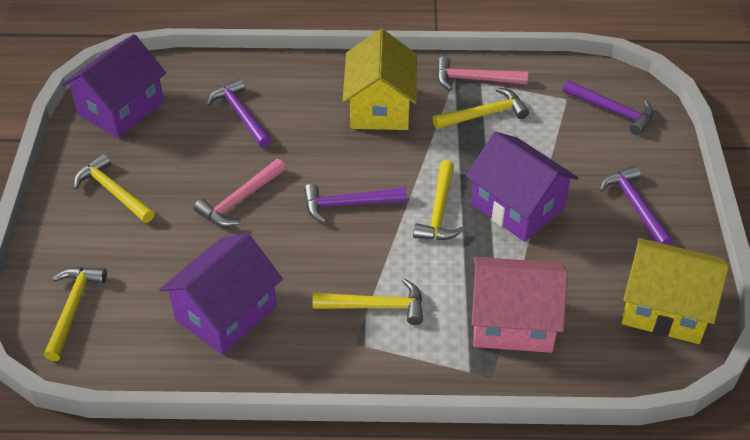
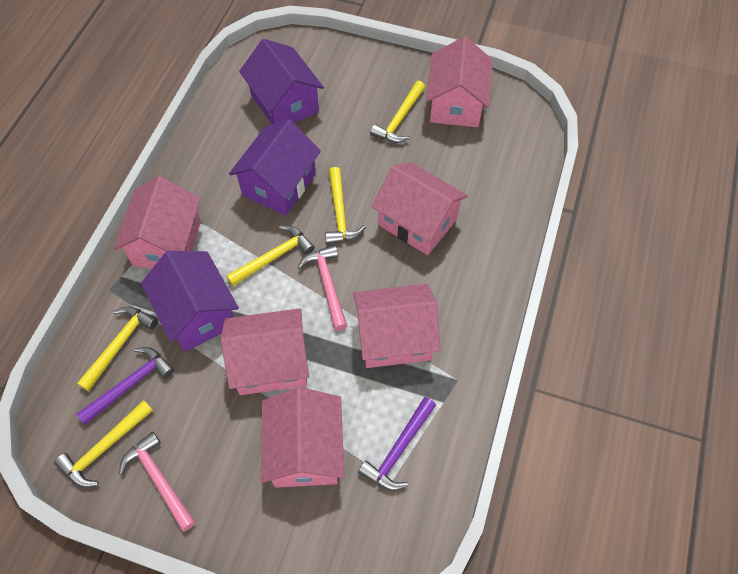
pink house: 1 -> 6
purple hammer: 4 -> 2
yellow house: 2 -> 0

